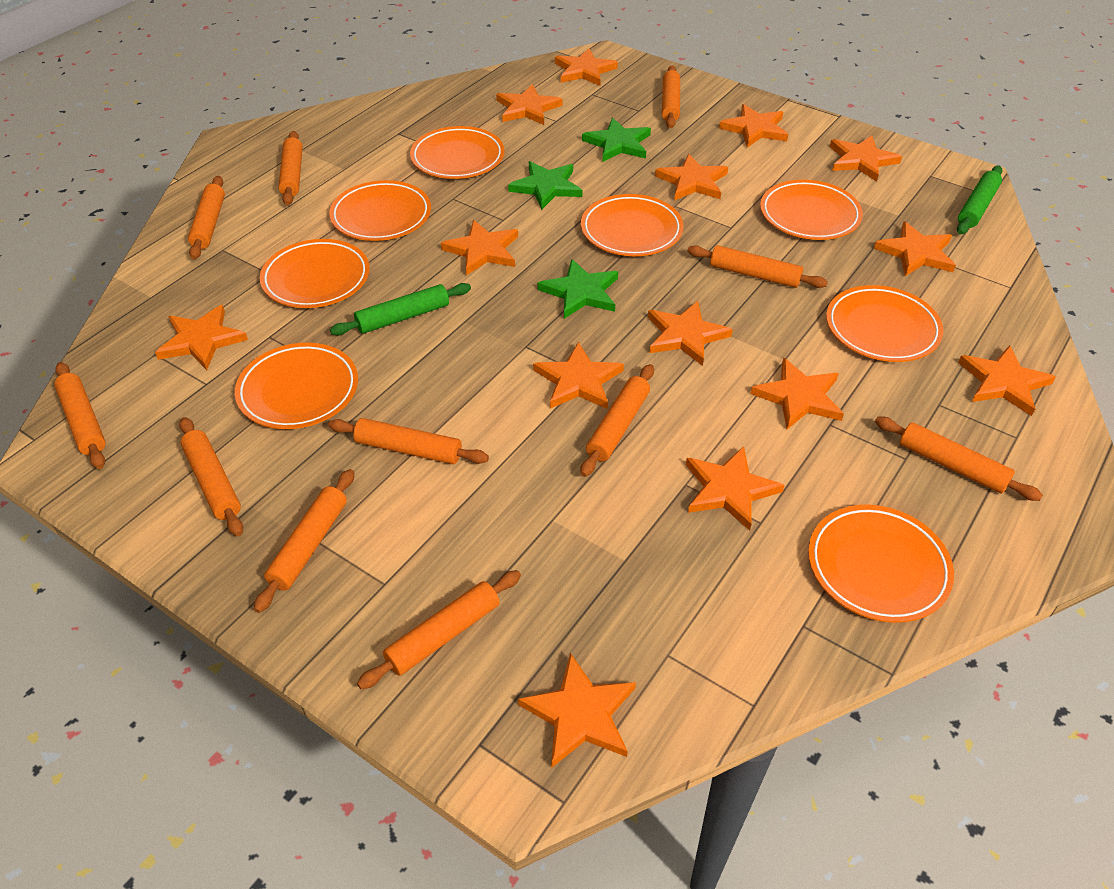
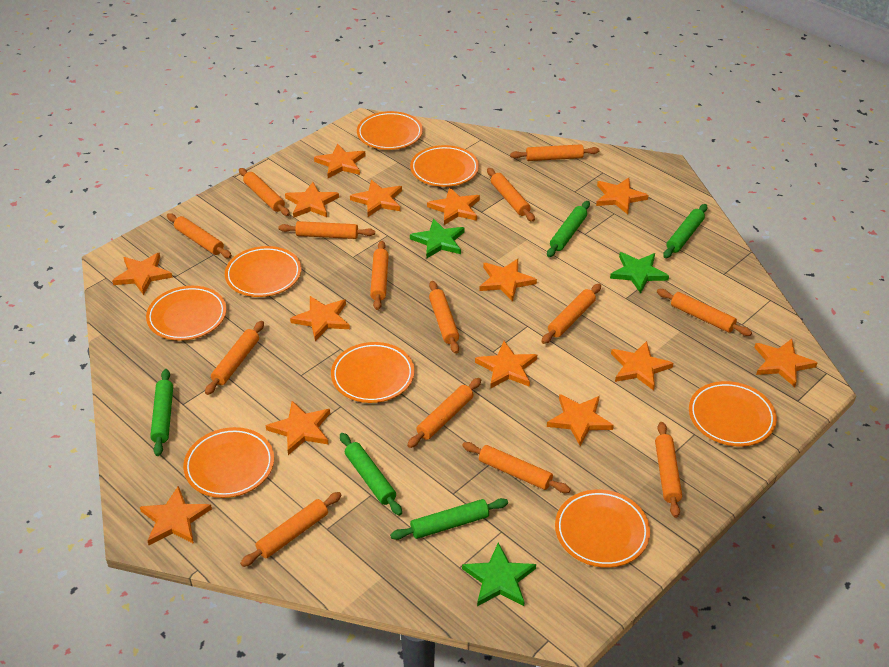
green rolling pin: 2 -> 5
orange rolling pin: 11 -> 14

